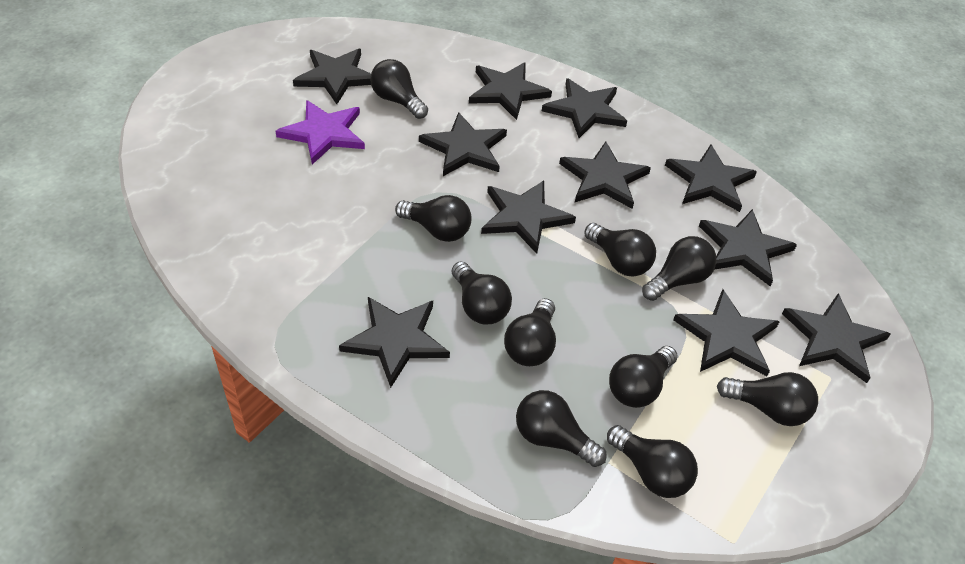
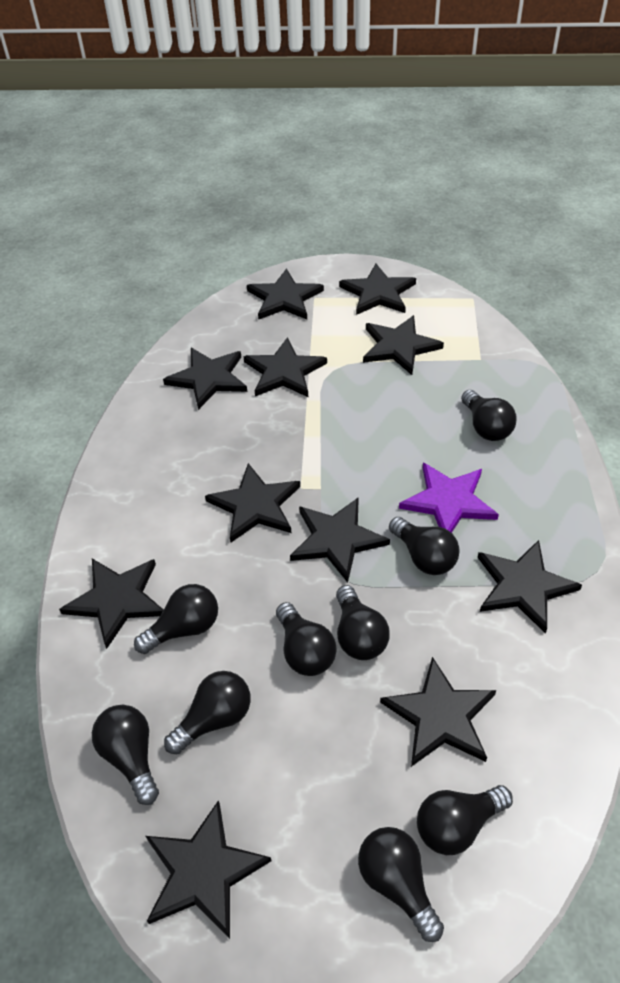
black light bulb: 10 -> 9

